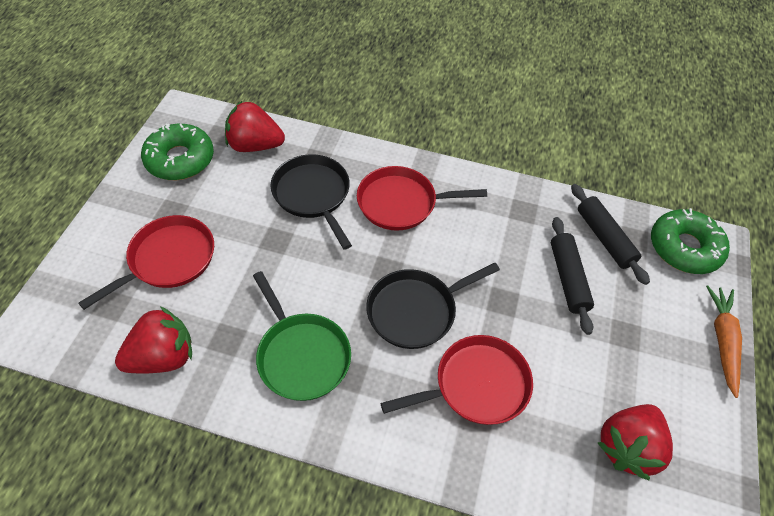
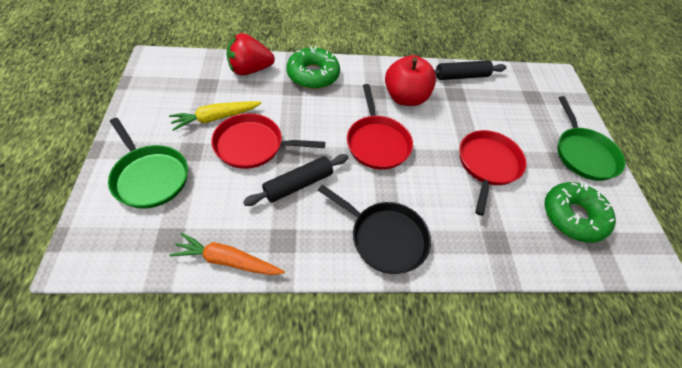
black pan: 2 -> 1
green pan: 1 -> 2
red apple: 0 -> 1
red strawberry: 3 -> 1
yellow carrot: 0 -> 1

